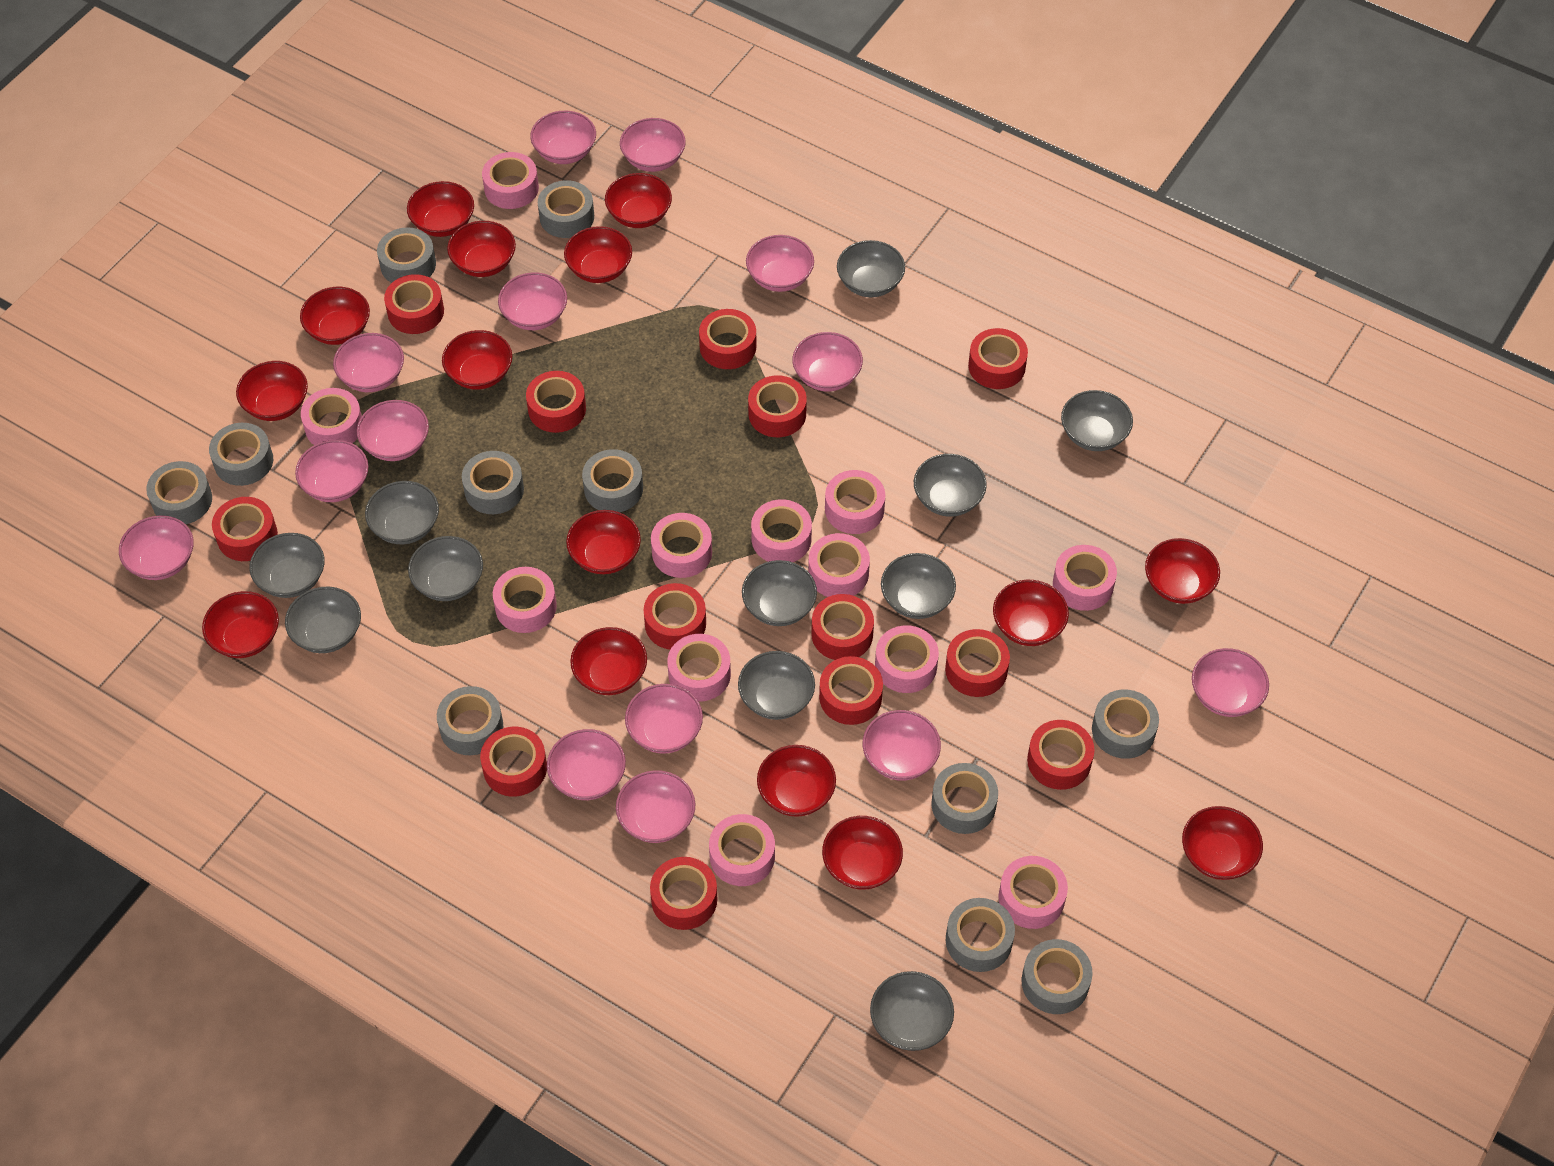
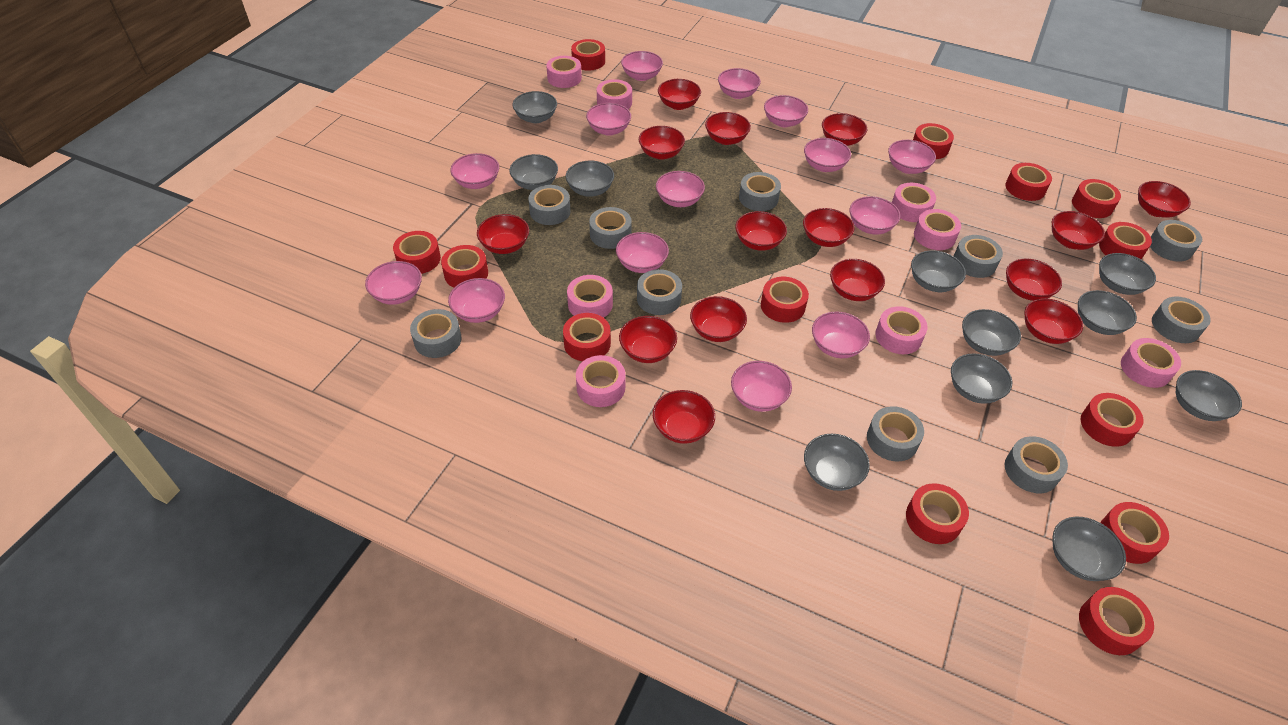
grey tape: 11 -> 10
pink tape: 12 -> 8

